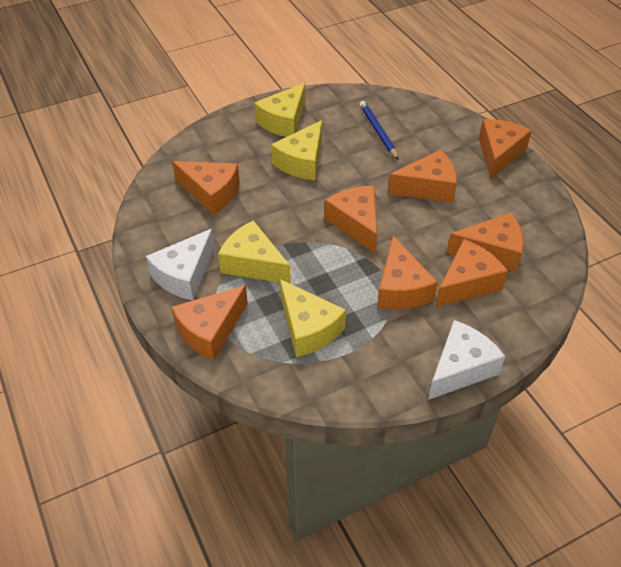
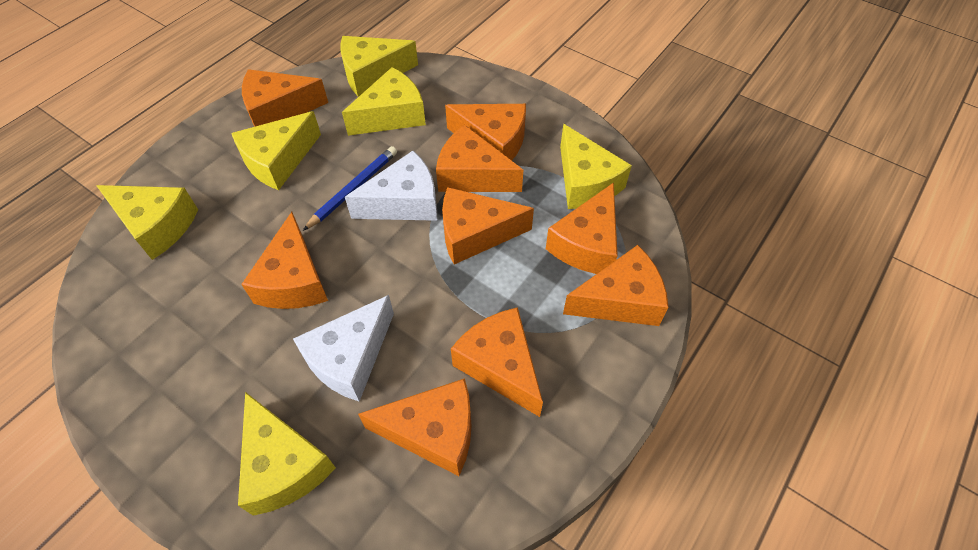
orange cheese: 8 -> 9
yellow cheese: 4 -> 6

